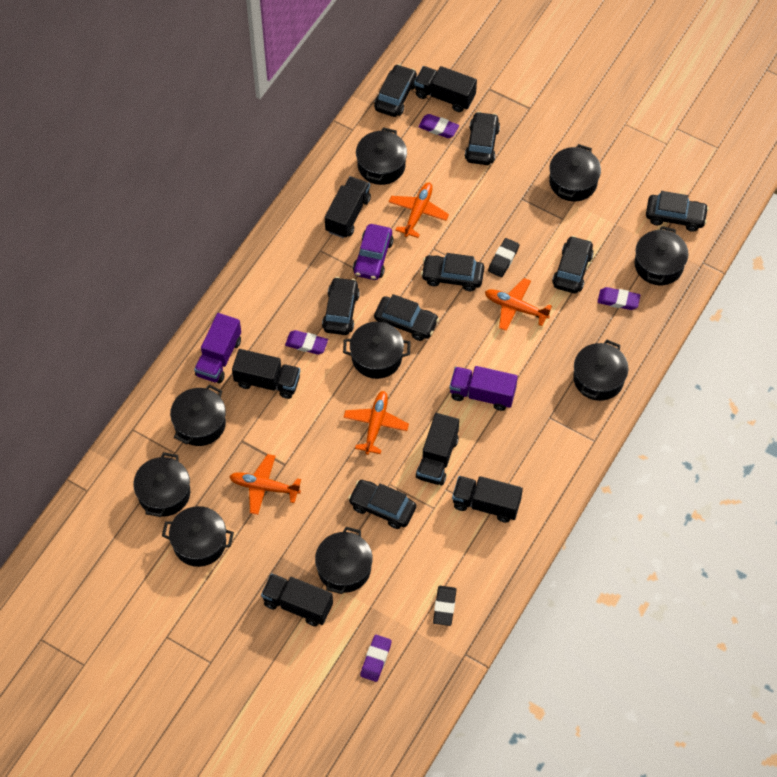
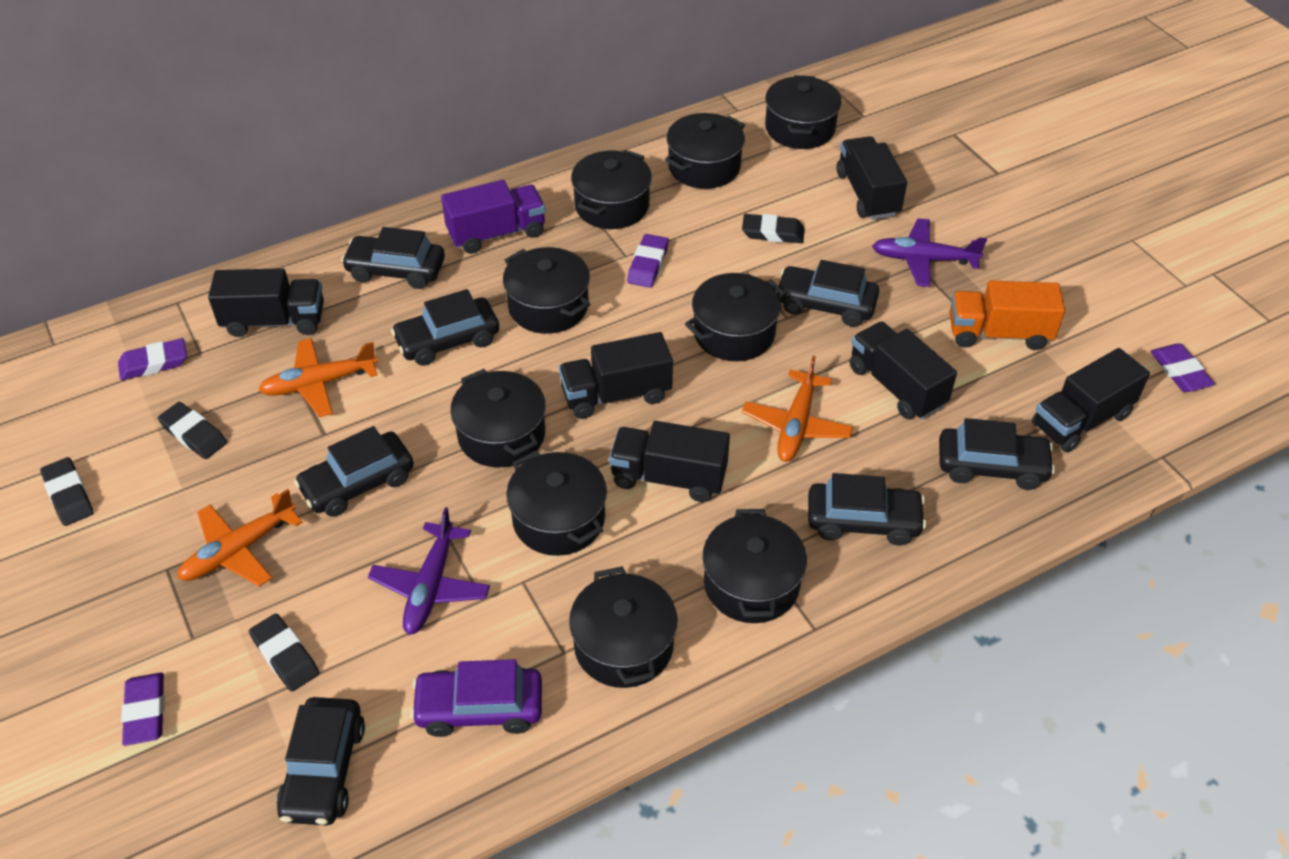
black car: 8 -> 7
black eraser: 2 -> 4
orange plane: 4 -> 3
orange truck: 0 -> 1
purple plane: 0 -> 2
purple truck: 2 -> 1

